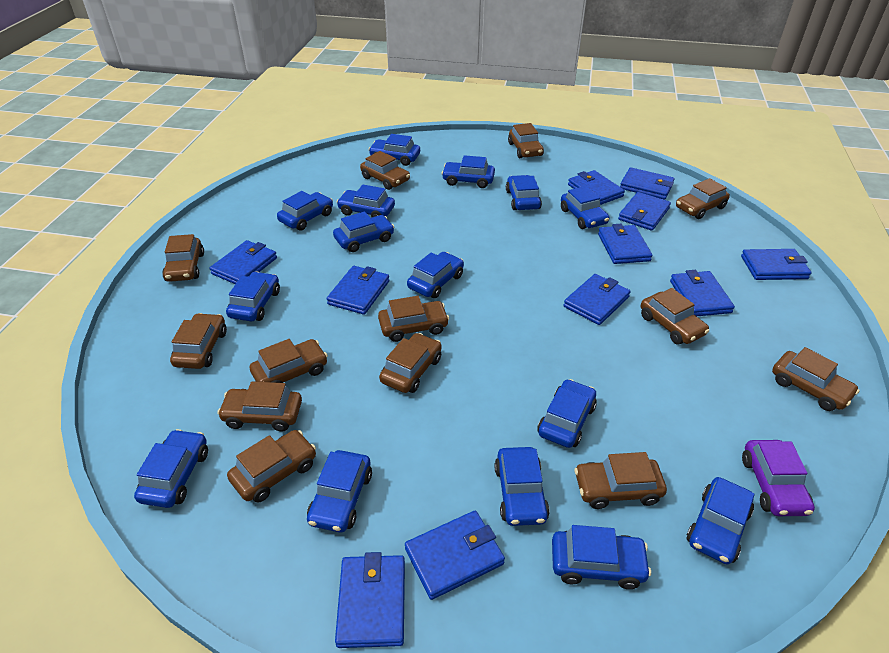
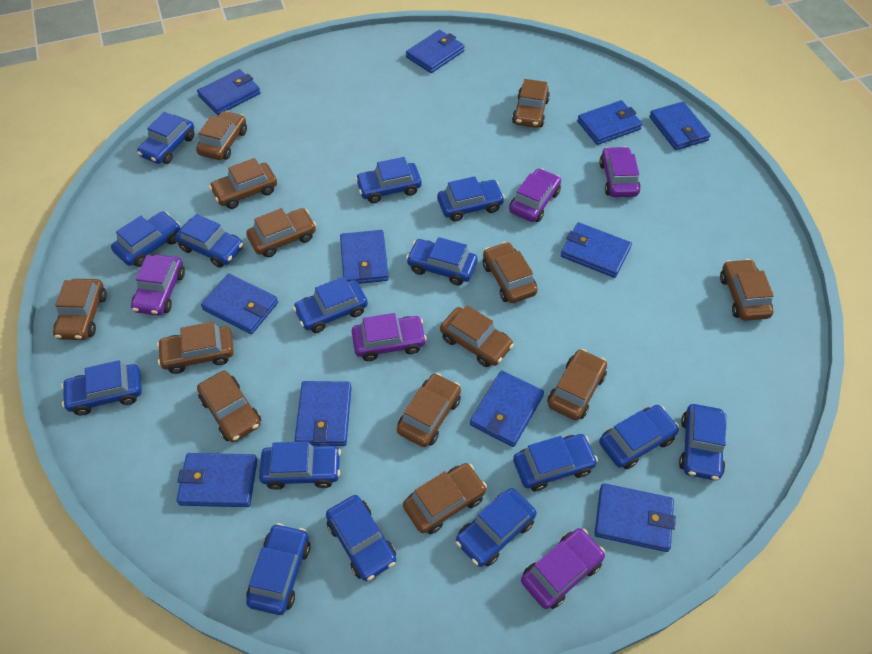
purple car: 1 -> 5

